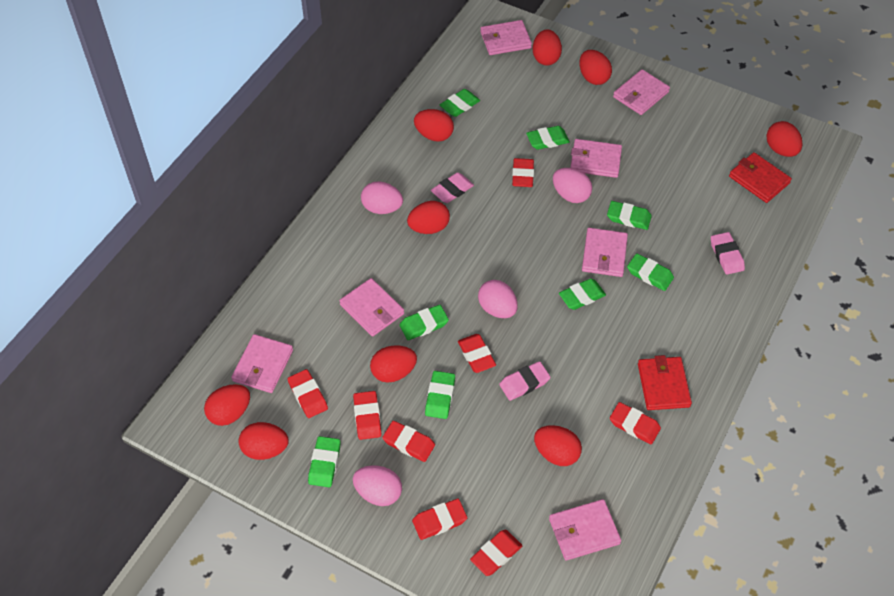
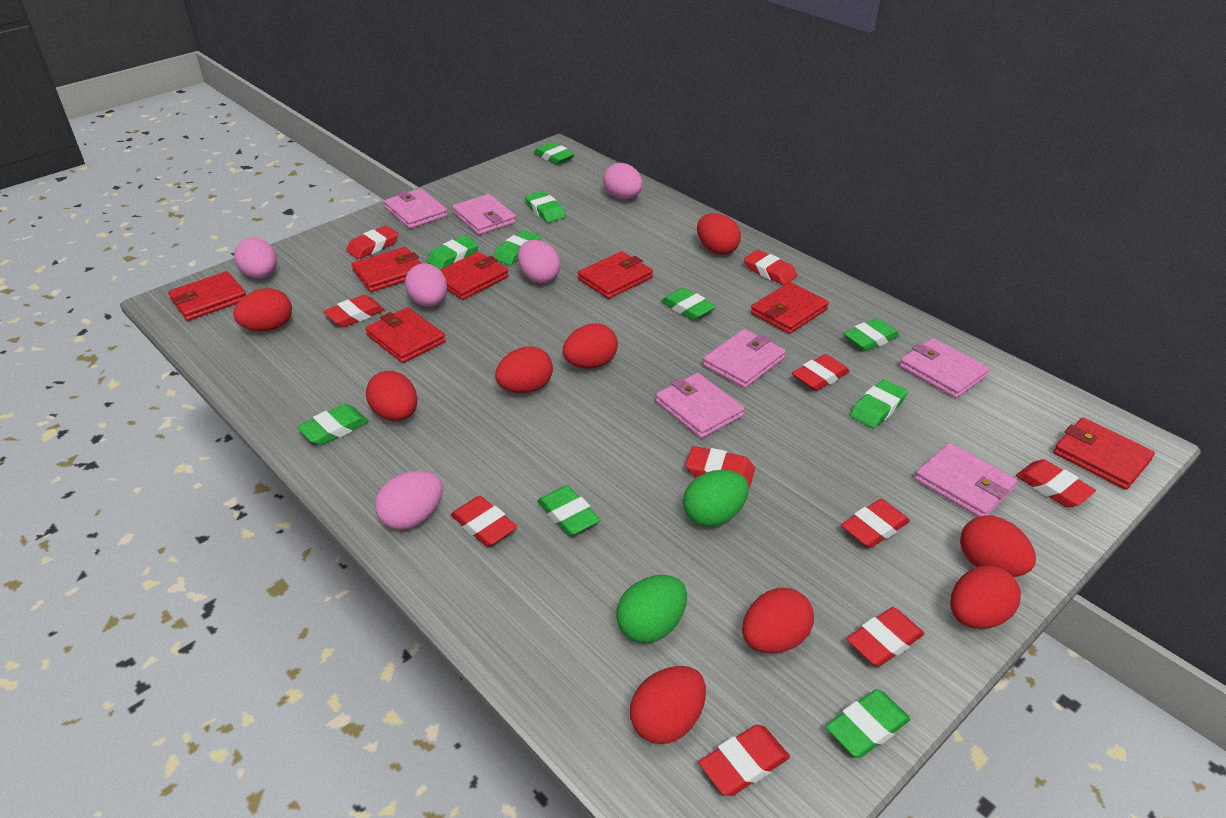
green egg: 0 -> 2
green eraser: 8 -> 10
pink egg: 4 -> 5
pink eraser: 3 -> 0
pink wallet: 7 -> 6
red eraser: 8 -> 10
red wallet: 2 -> 7

